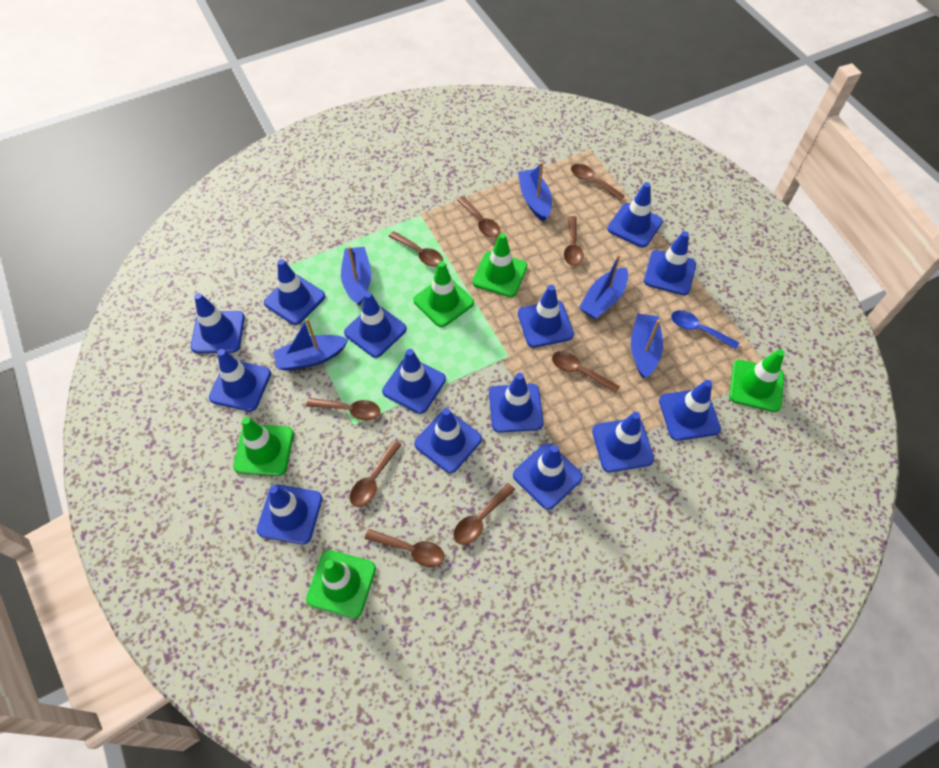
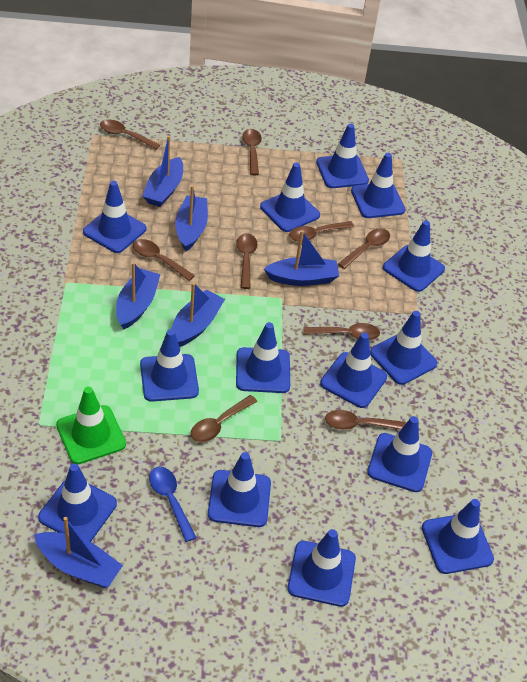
blue boat: 5 -> 6
green traffic cone: 5 -> 1

